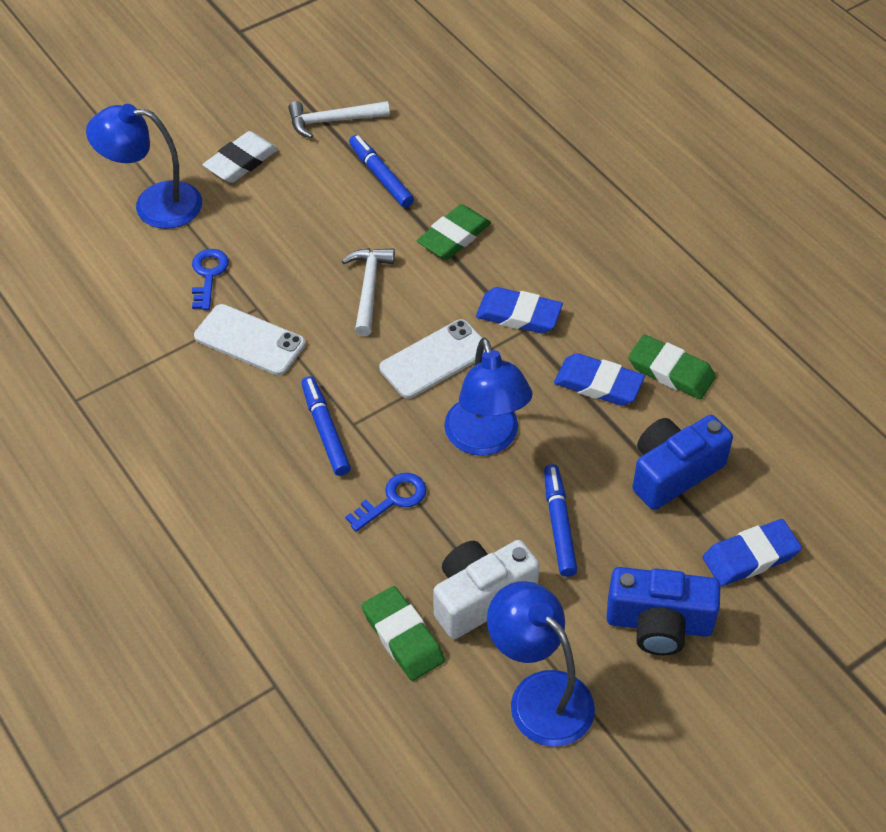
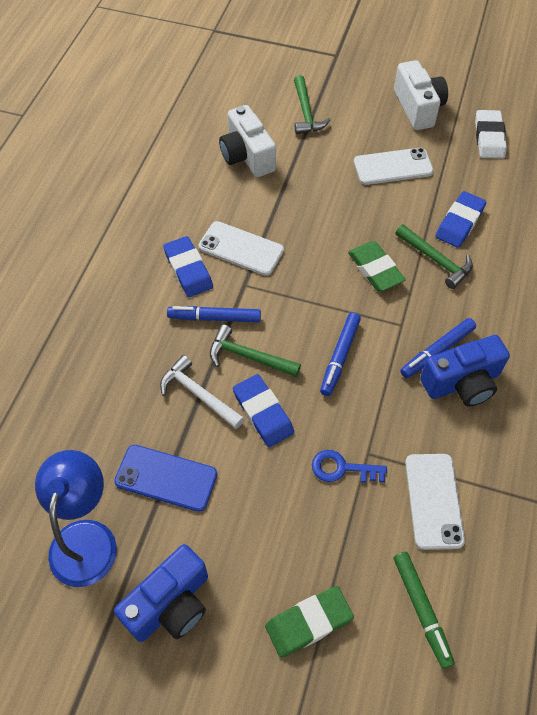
blue key: 2 -> 1
blue lamp: 3 -> 1
blue phone: 0 -> 1
green eraser: 3 -> 2
green hammer: 0 -> 3
green marker: 0 -> 1
white camera: 1 -> 2
white hammer: 2 -> 1
white phone: 2 -> 3

